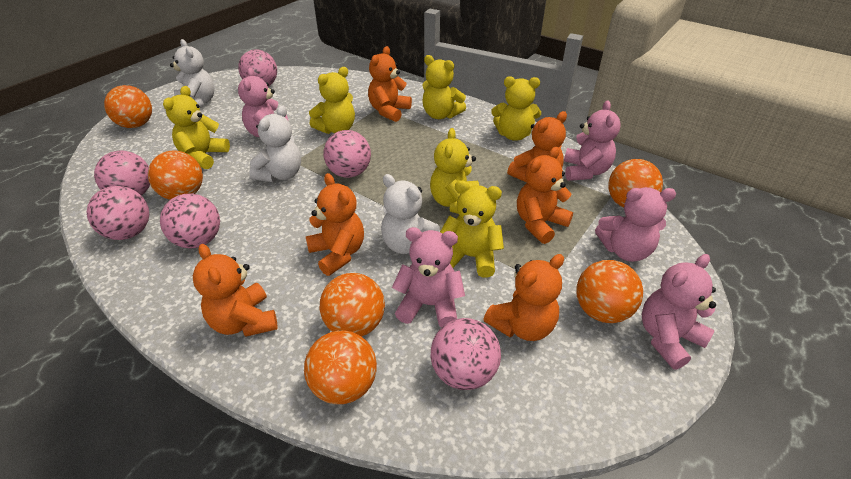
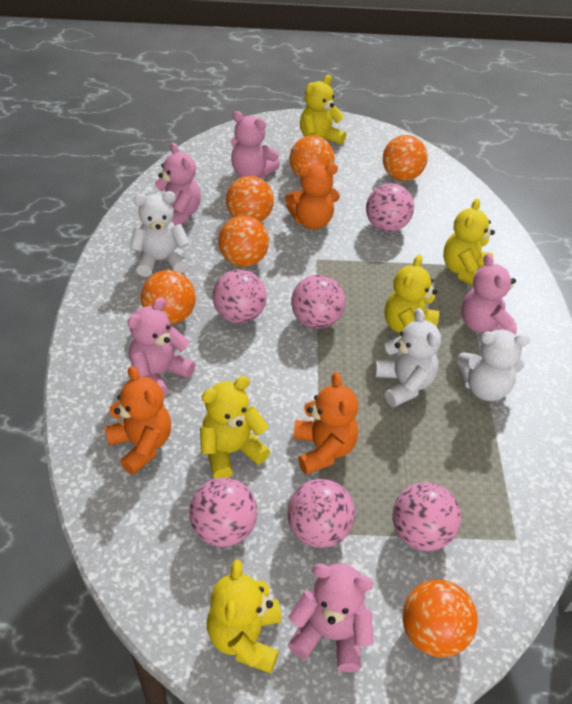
orange teddy bear: 6 -> 3
yellow teddy bear: 6 -> 5

